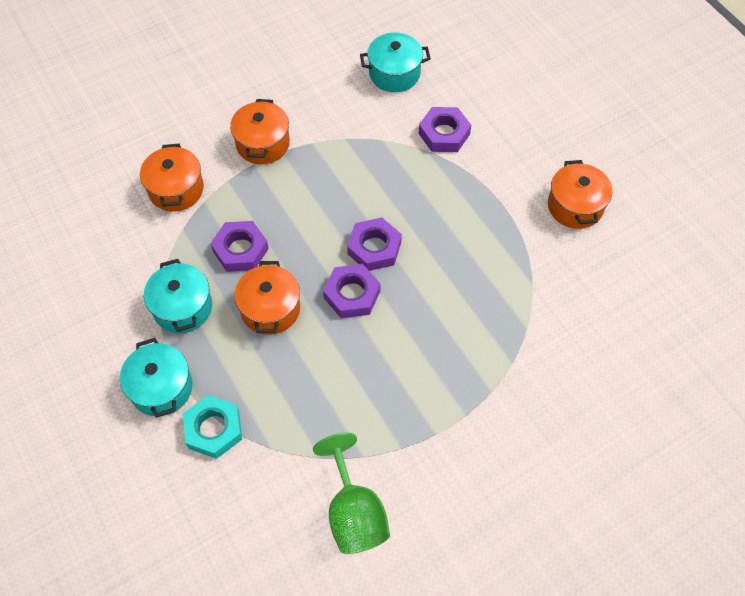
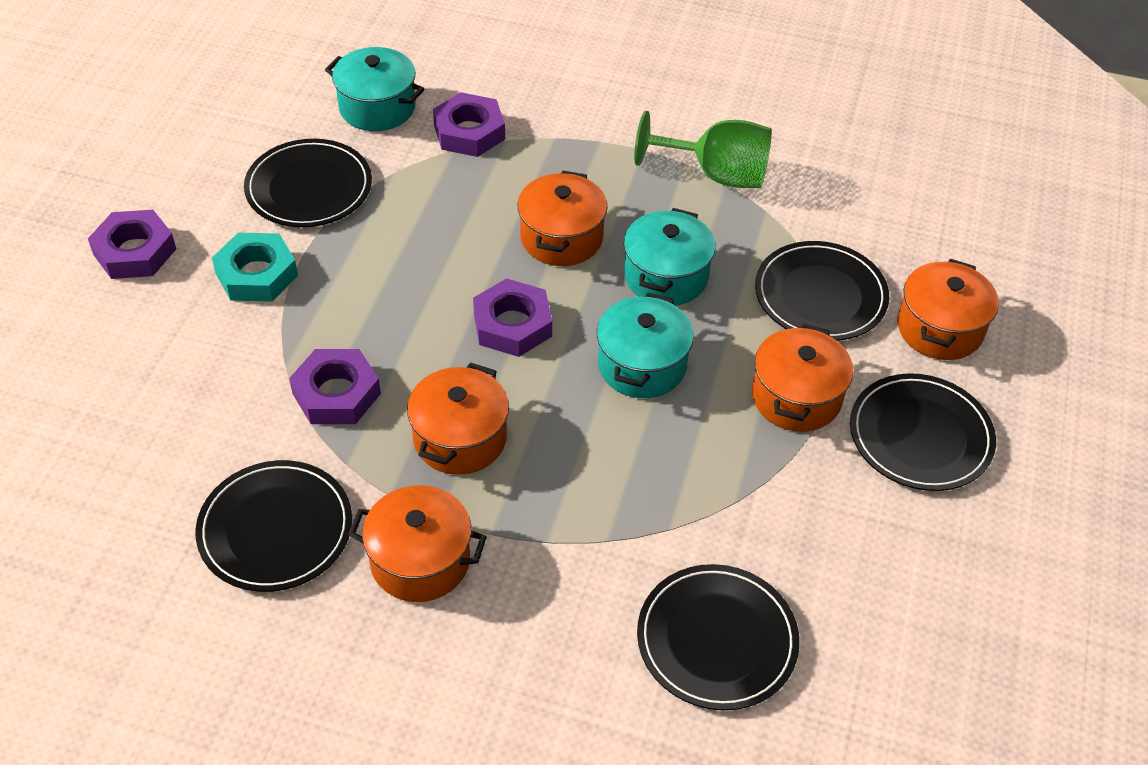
black plate: 0 -> 5
orange pot: 4 -> 5

